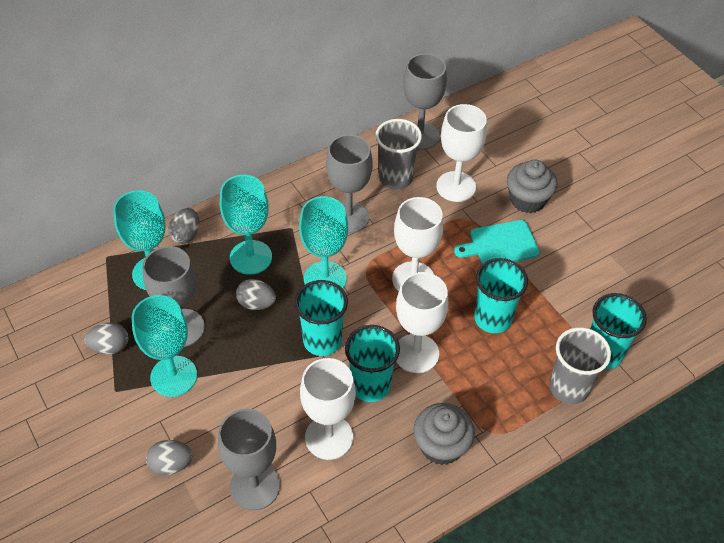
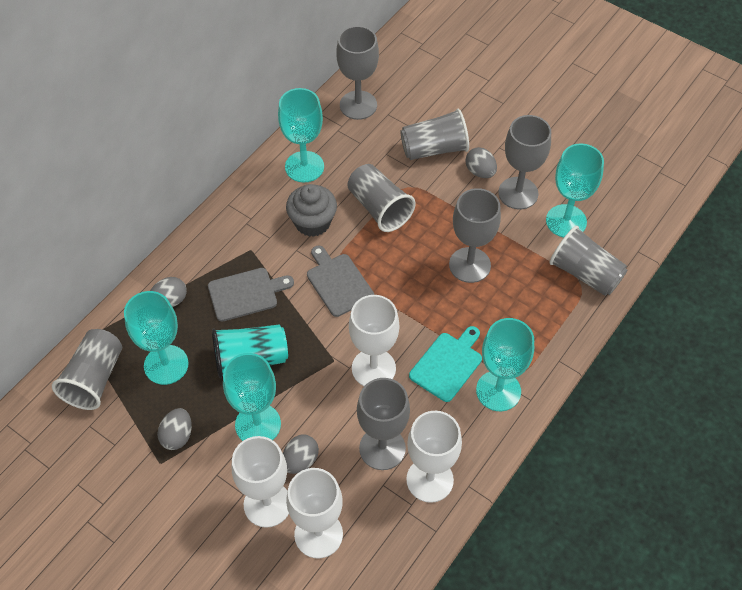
grey cup: 2 -> 4
grey cupcake: 2 -> 1
grey cutting board: 0 -> 2
turquoise cup: 4 -> 1
turquoise goblet: 4 -> 5

